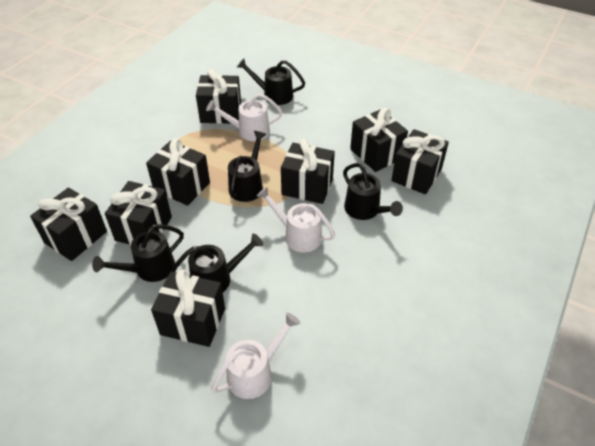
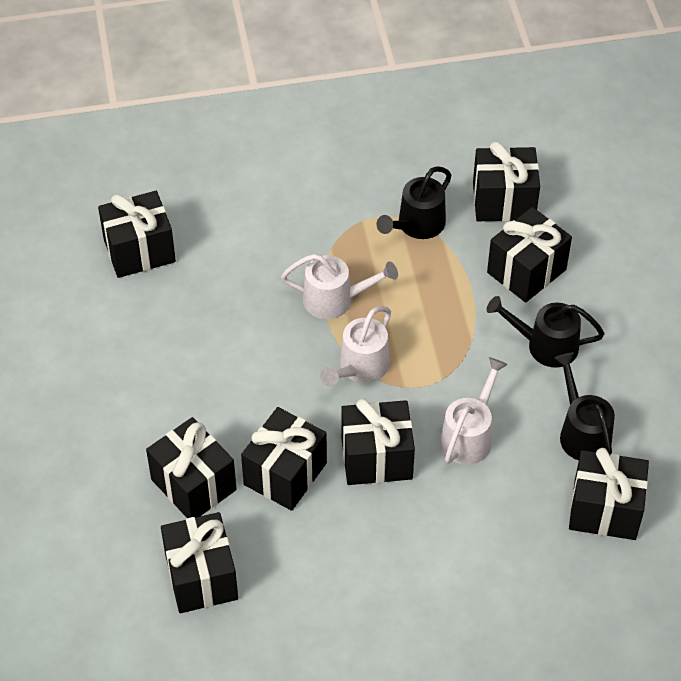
black watering can: 5 -> 3

